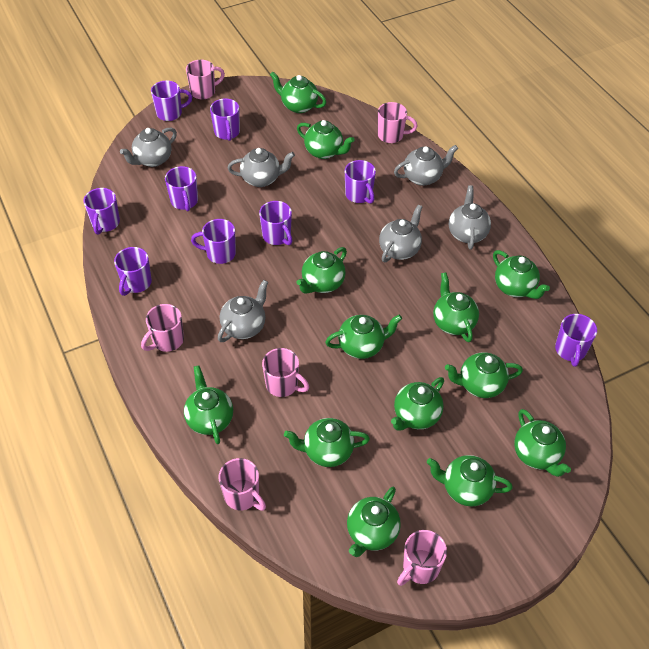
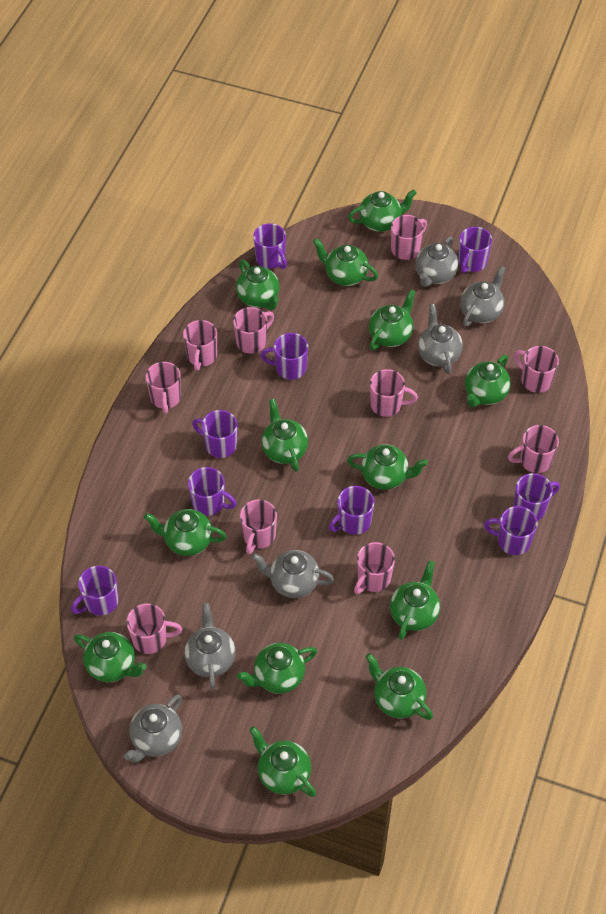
pink mug: 6 -> 10

